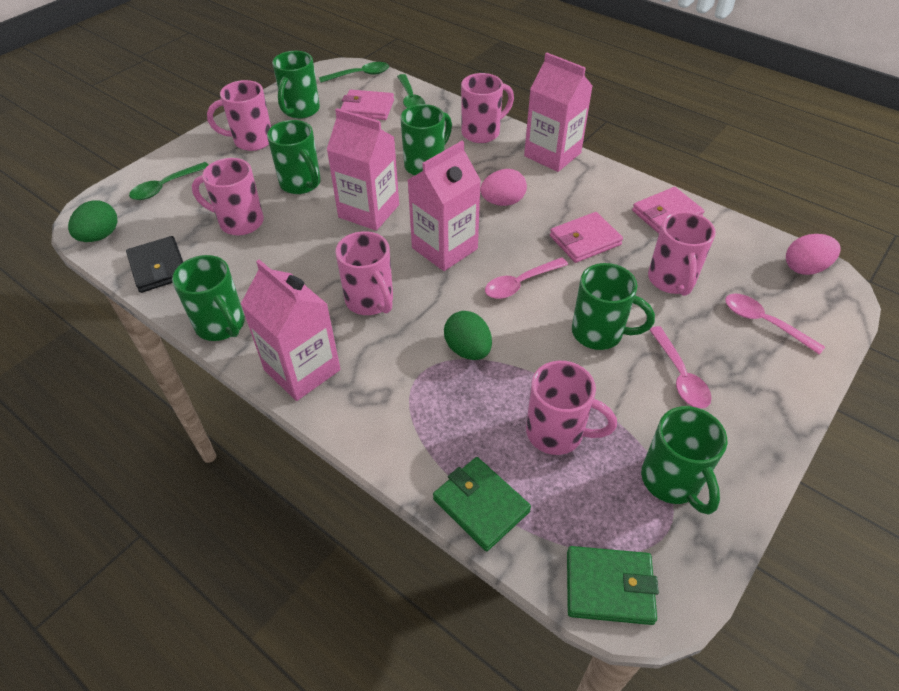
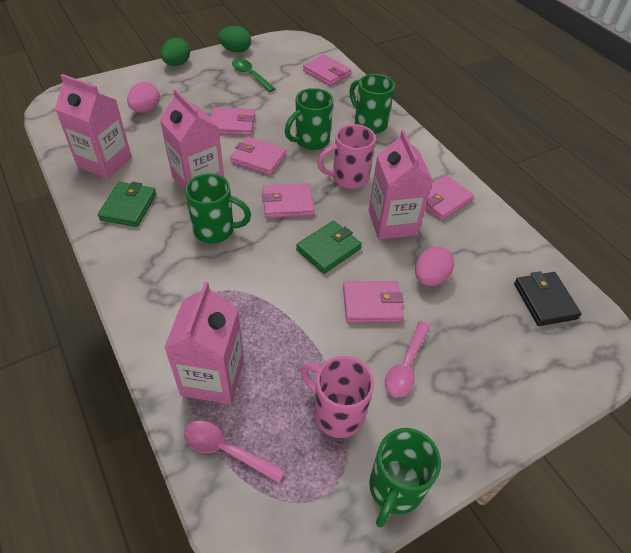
green mug: 6 -> 4
green spoon: 3 -> 1
pink mug: 6 -> 2
pink spoon: 3 -> 2
pink wallet: 3 -> 6

